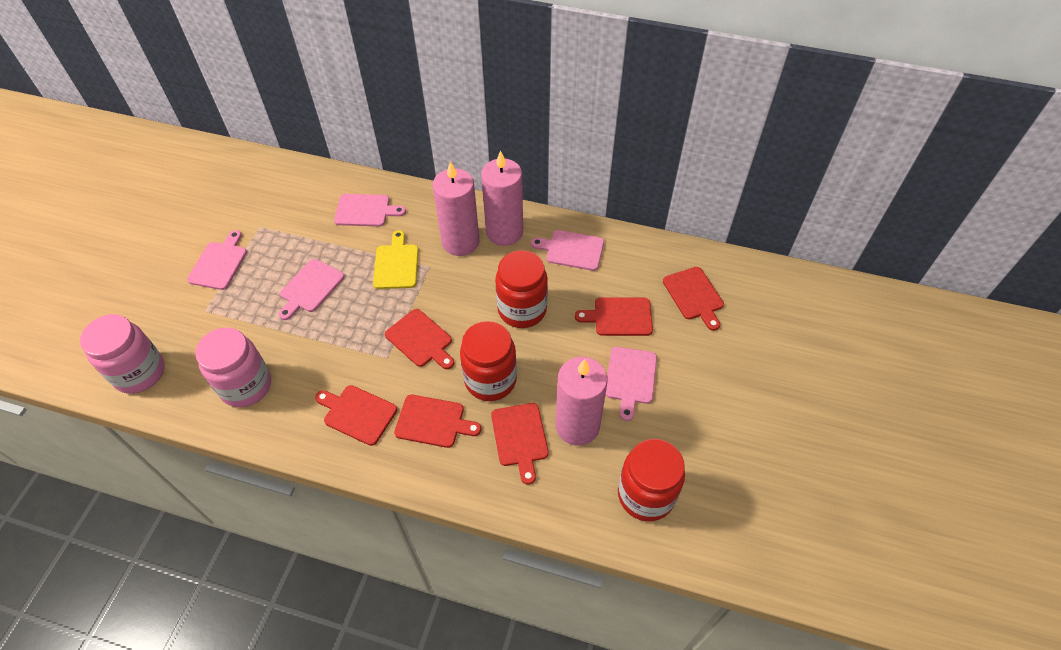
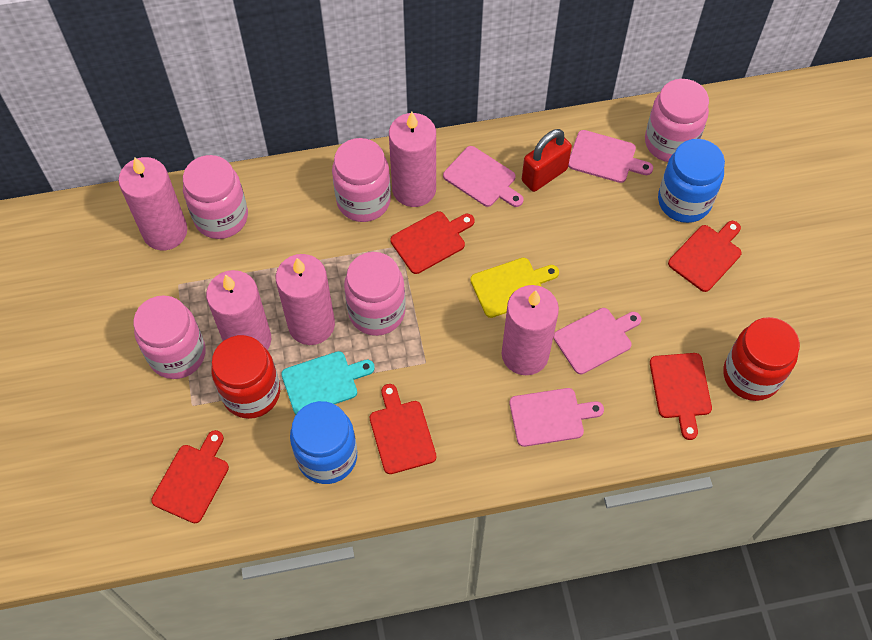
blue jar: 0 -> 2
pink candle: 3 -> 5
pink cutting board: 5 -> 4
pink jar: 2 -> 5
red cutting board: 6 -> 5
red jar: 3 -> 2
red padlock: 0 -> 1
turquoise cutting board: 0 -> 1

